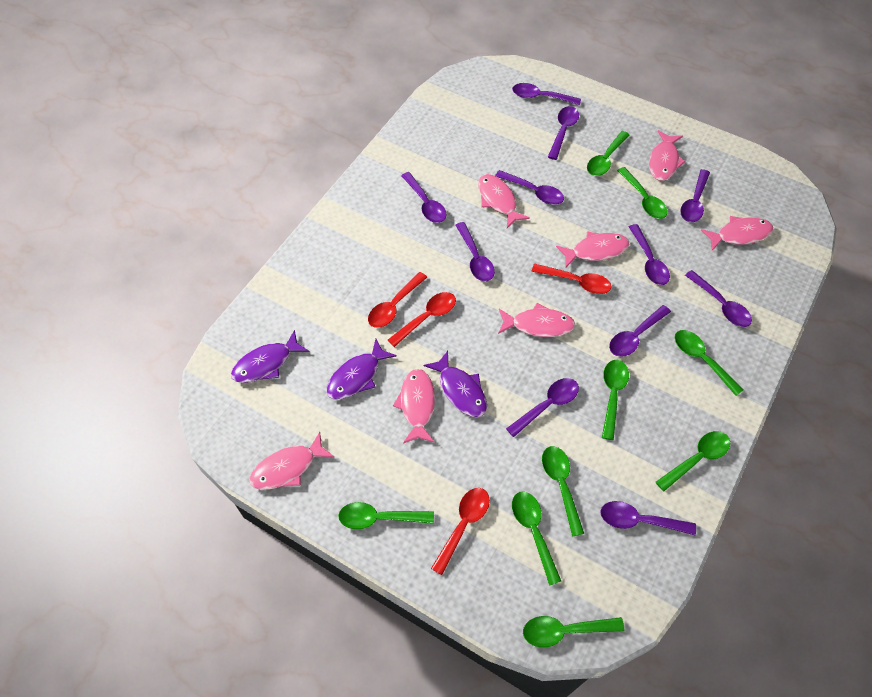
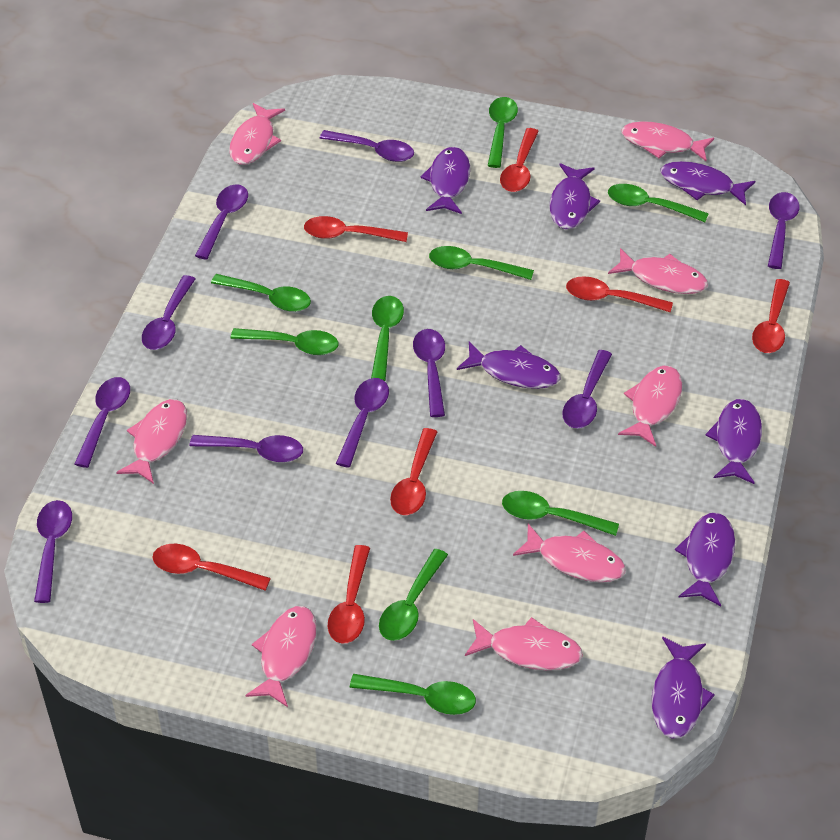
pink fish: 7 -> 8
purple fish: 3 -> 7
purple spoon: 11 -> 10
red spoon: 4 -> 7

